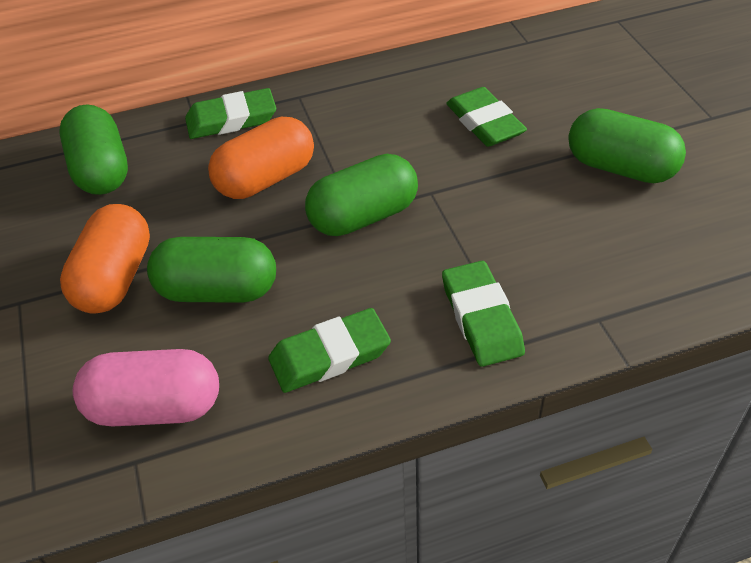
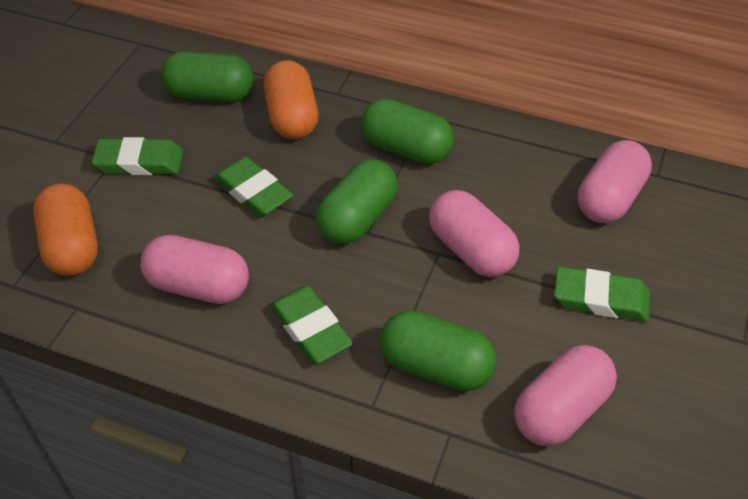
pink capsule: 1 -> 4

